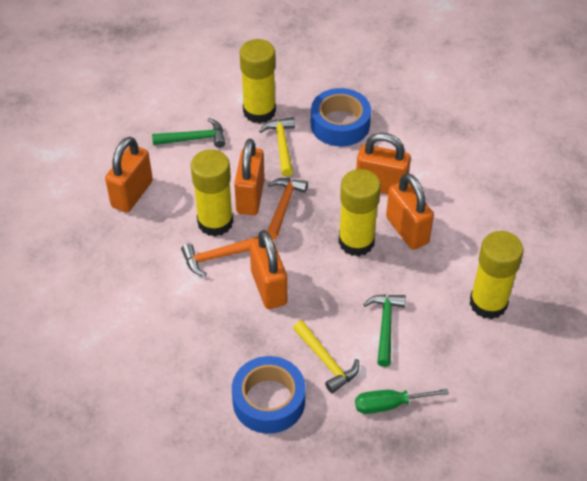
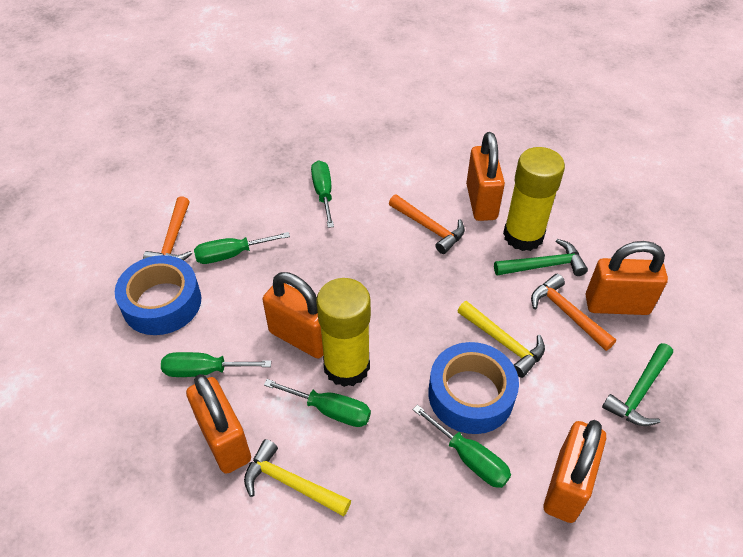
green screwdriver: 1 -> 5
orange hammer: 2 -> 3
yellow glue stick: 4 -> 2

